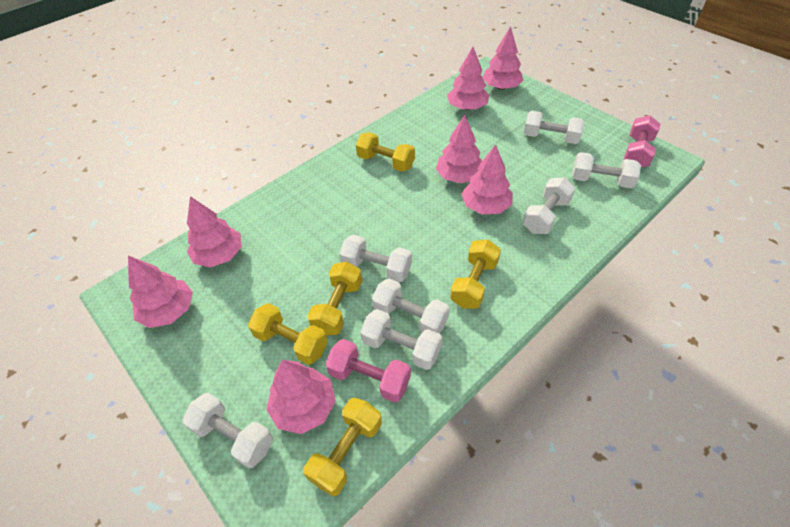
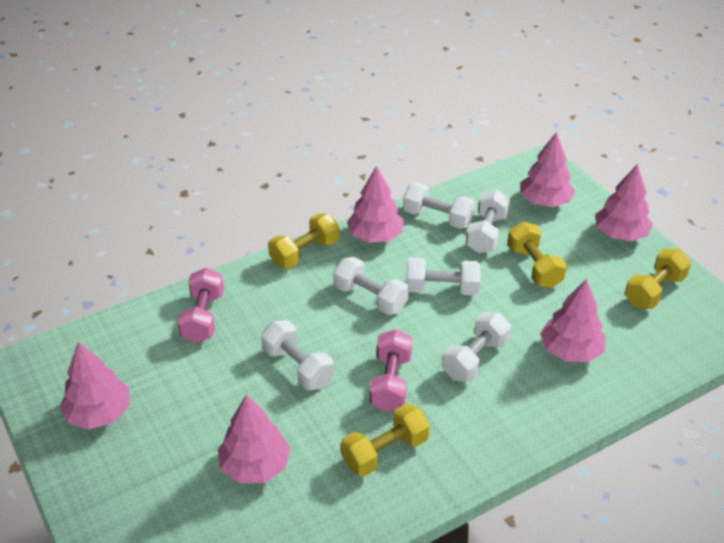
pink tree: 7 -> 6
white dumbbell: 7 -> 6
yellow dumbbell: 5 -> 4

